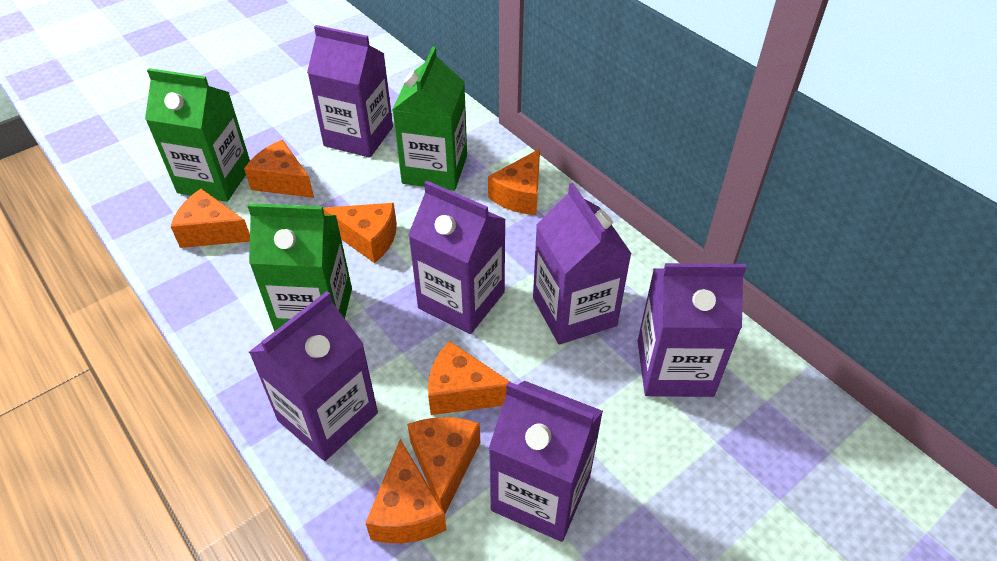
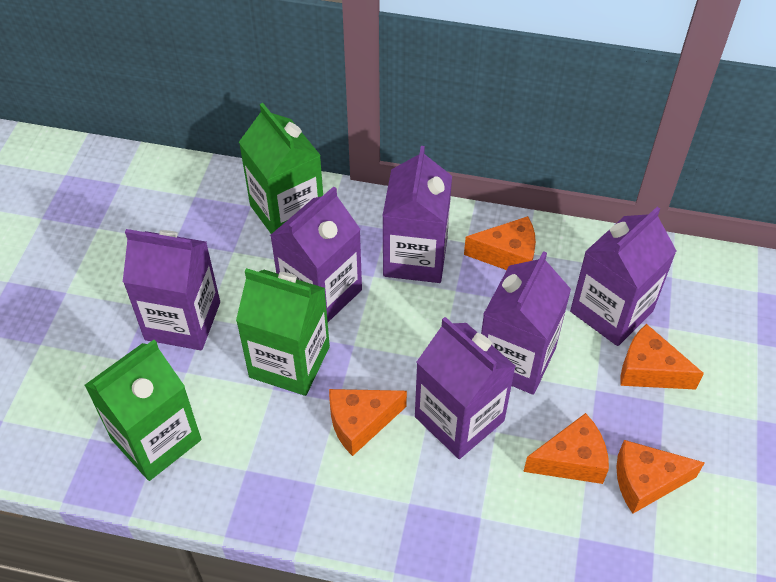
orange cheese: 7 -> 5

